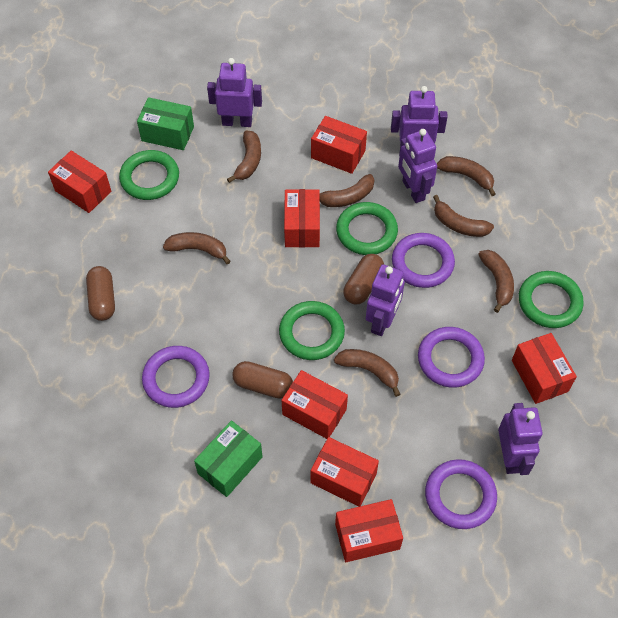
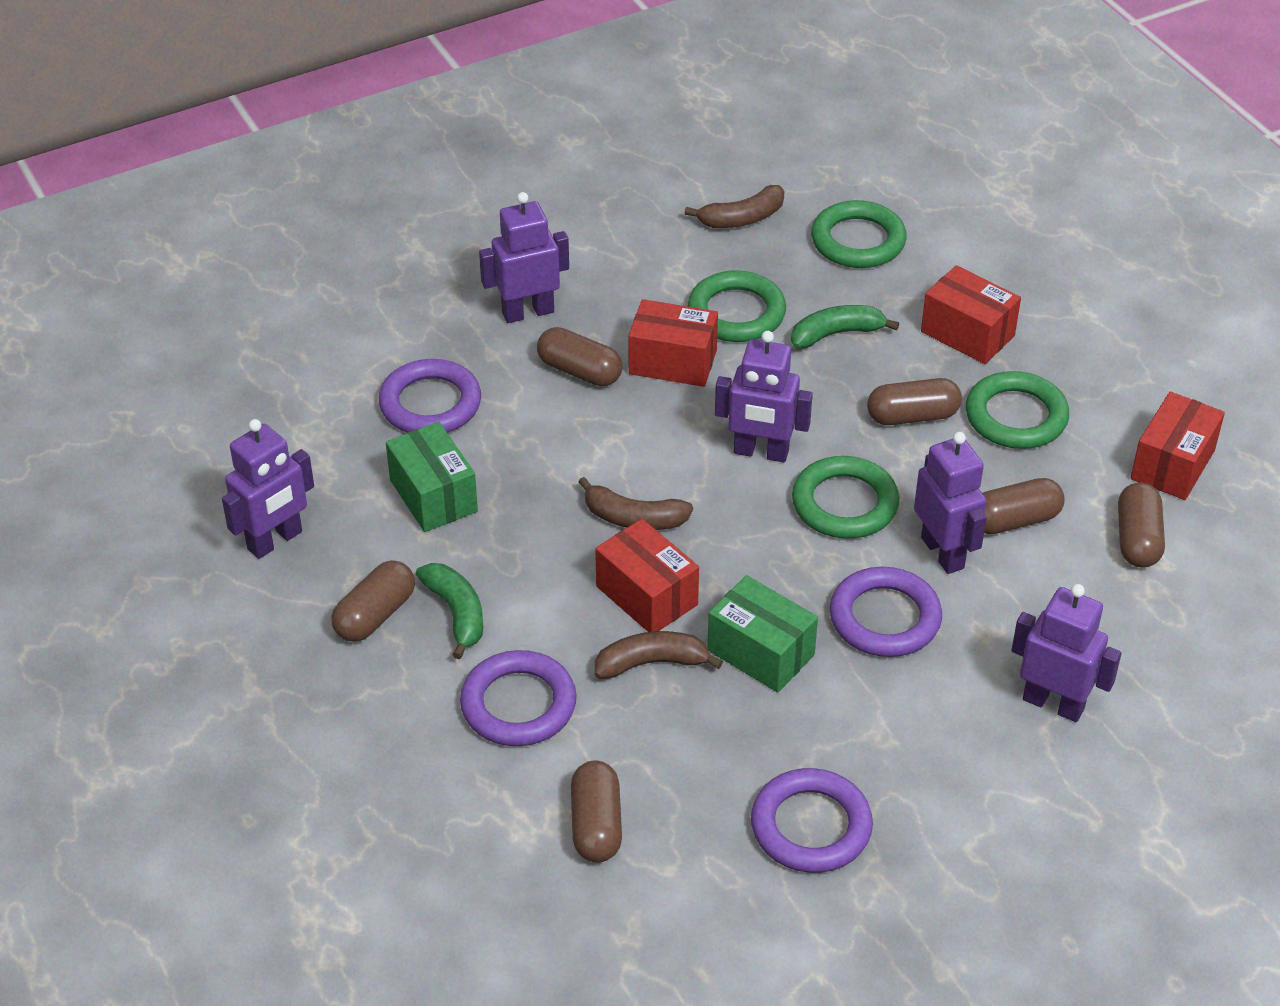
brown banana: 7 -> 3
brown capsule: 3 -> 6
green banana: 0 -> 2
red box: 7 -> 4

